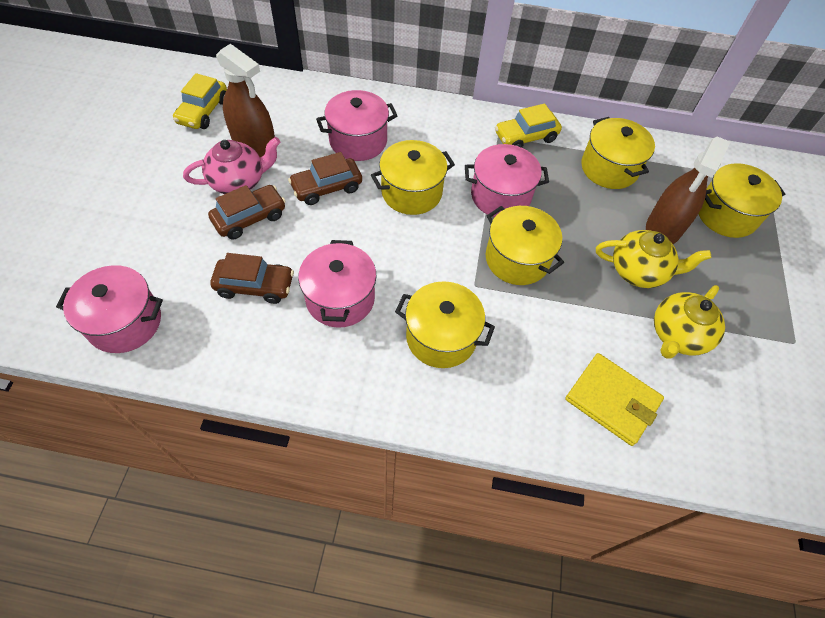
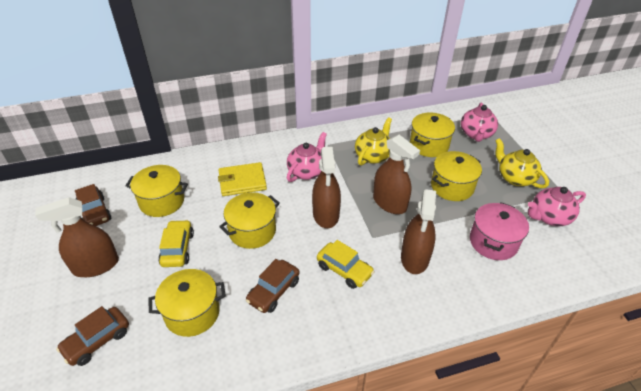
brown spray bottle: 2 -> 4
pink pot: 4 -> 1
pink teapot: 1 -> 3

